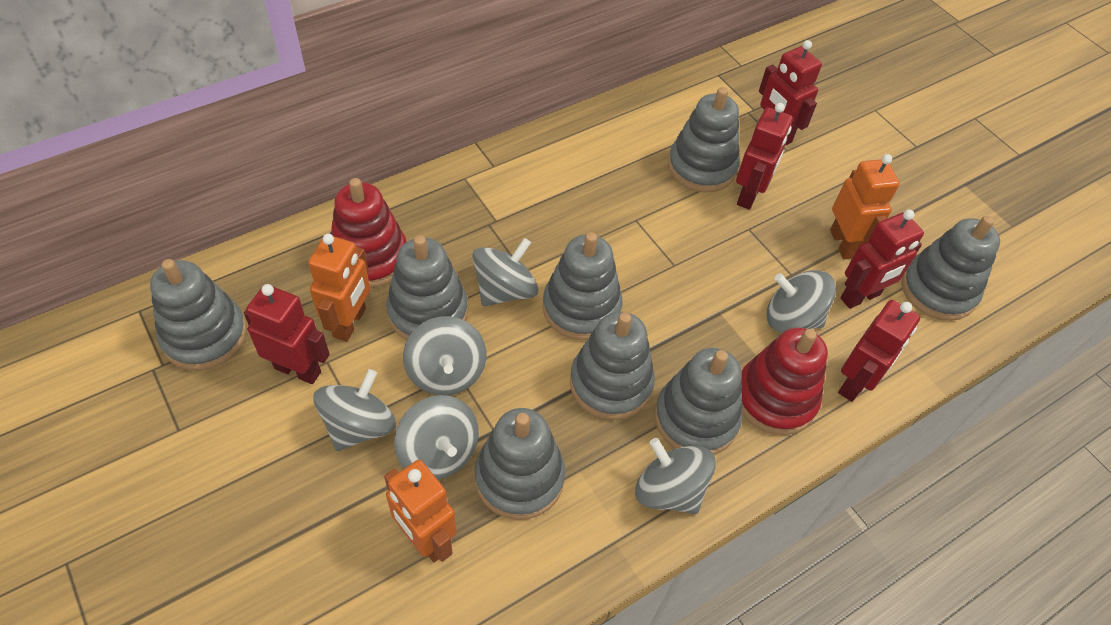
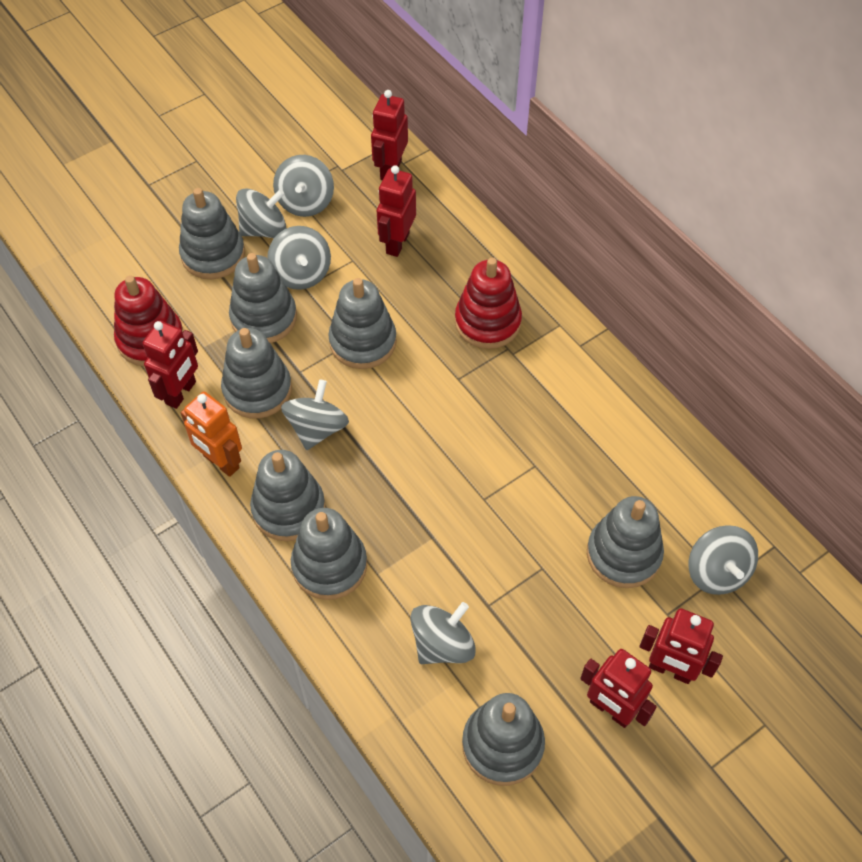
orange robot: 3 -> 1

